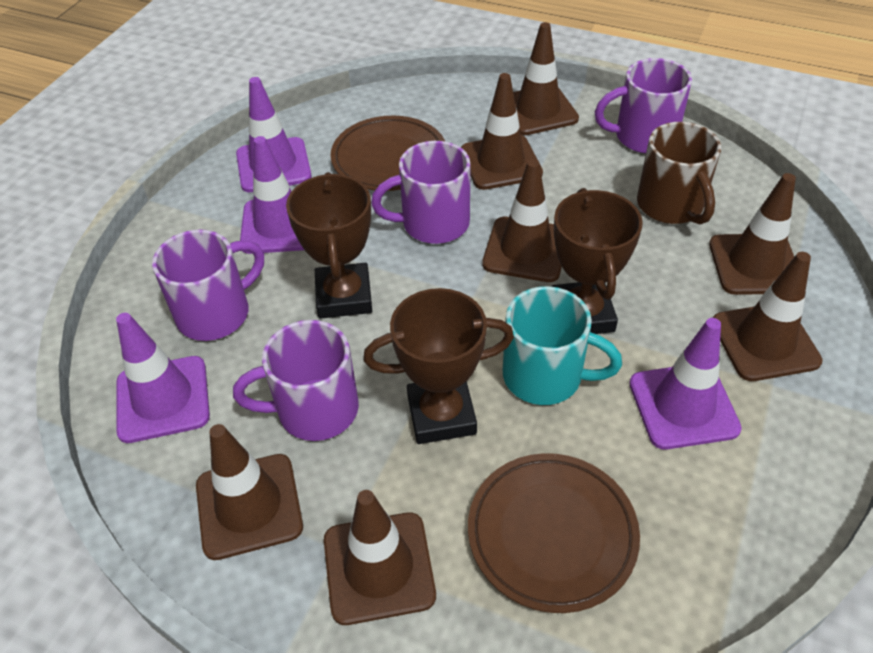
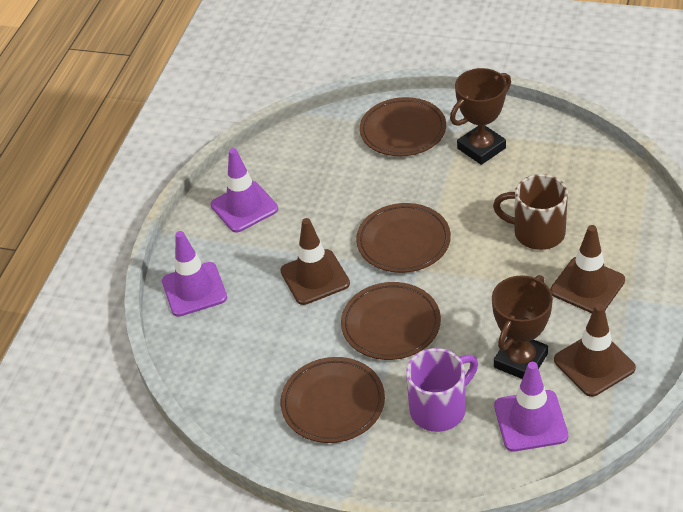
brown plate: 2 -> 4
brown traffic cone: 7 -> 3
brown trophy: 3 -> 2
purple mug: 4 -> 1
purple traffic cone: 4 -> 3
turquoise mug: 1 -> 0

